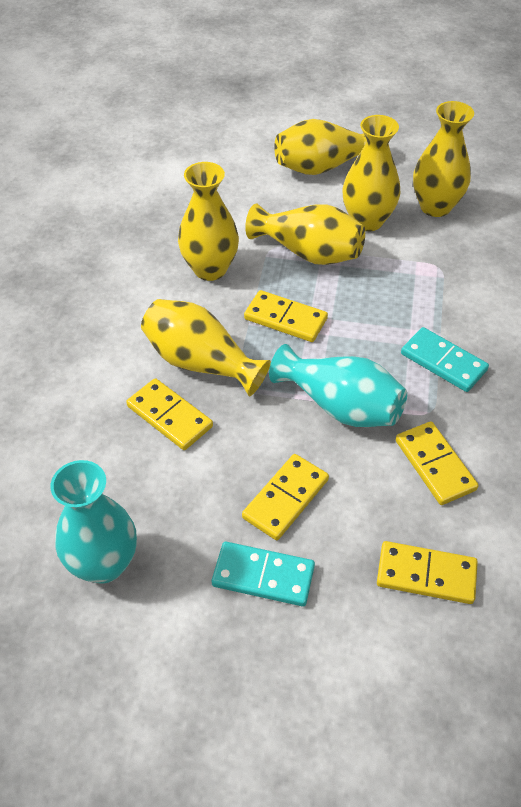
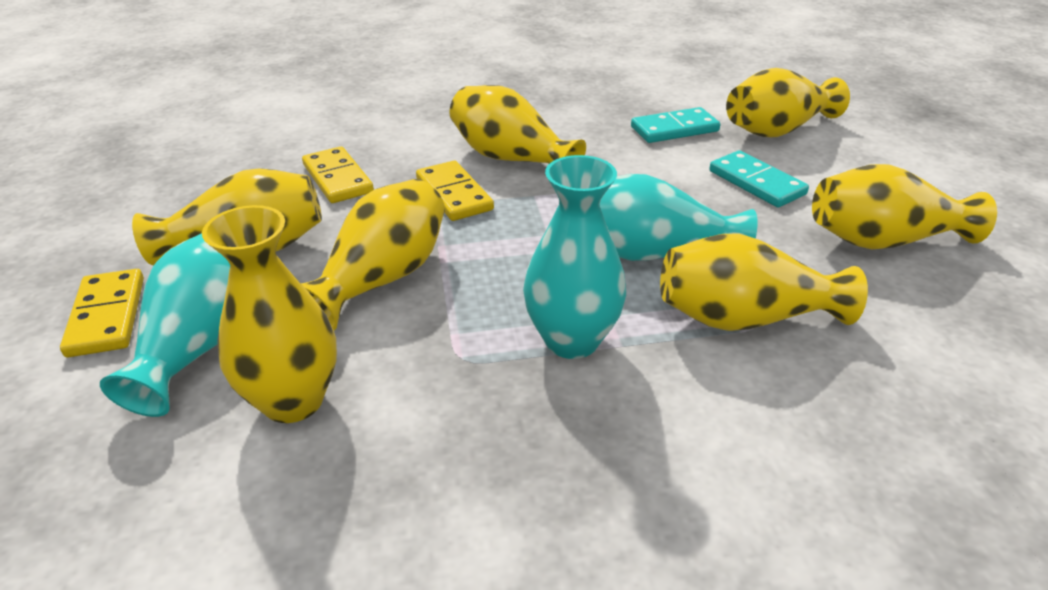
turquoise vase: 2 -> 3
yellow domino: 5 -> 3
yellow vase: 6 -> 7

